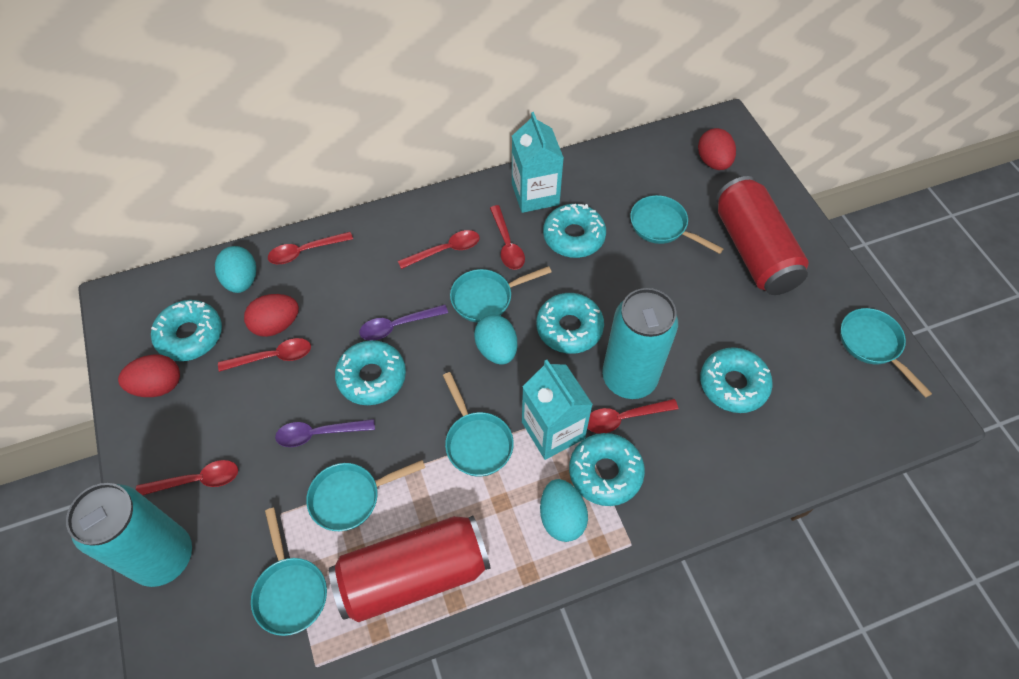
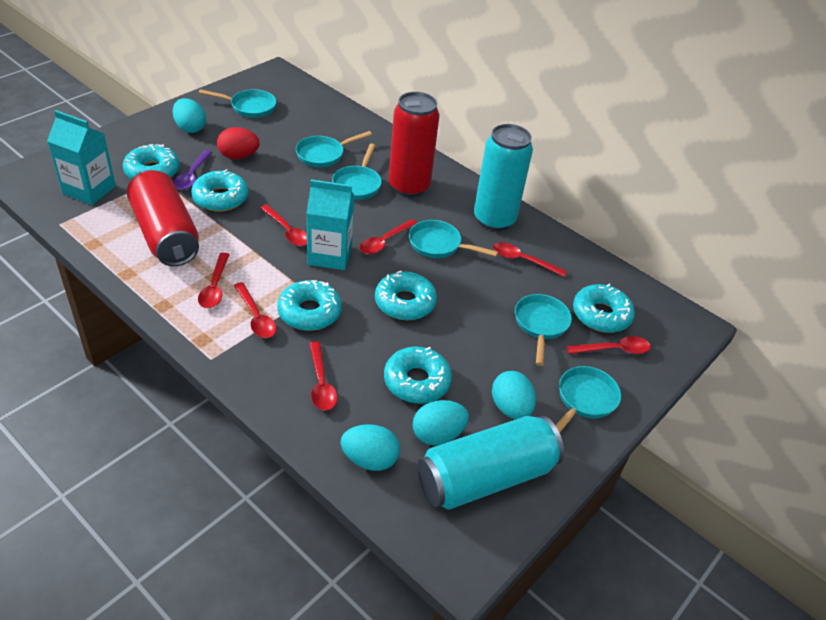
purple spoon: 2 -> 1
red egg: 3 -> 1
red spoon: 6 -> 7
turquoise egg: 3 -> 4

